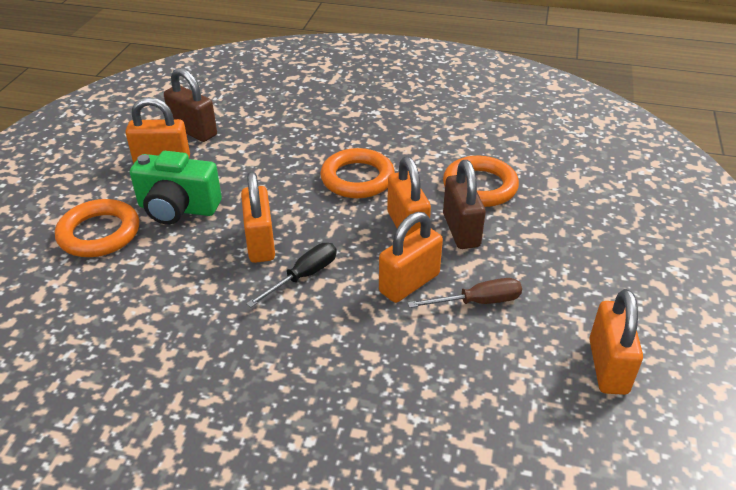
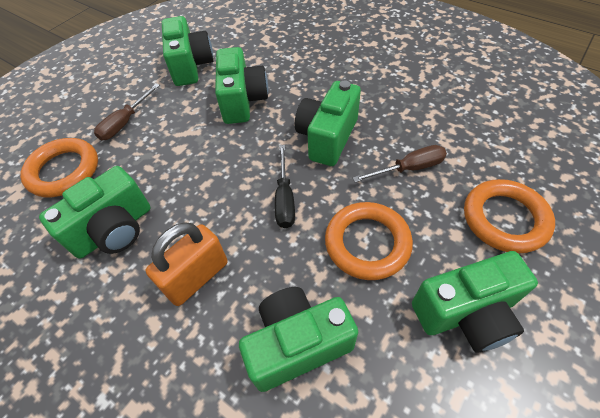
brown padlock: 2 -> 0
brown screwdriver: 1 -> 2
green camera: 1 -> 6
orange padlock: 5 -> 1

